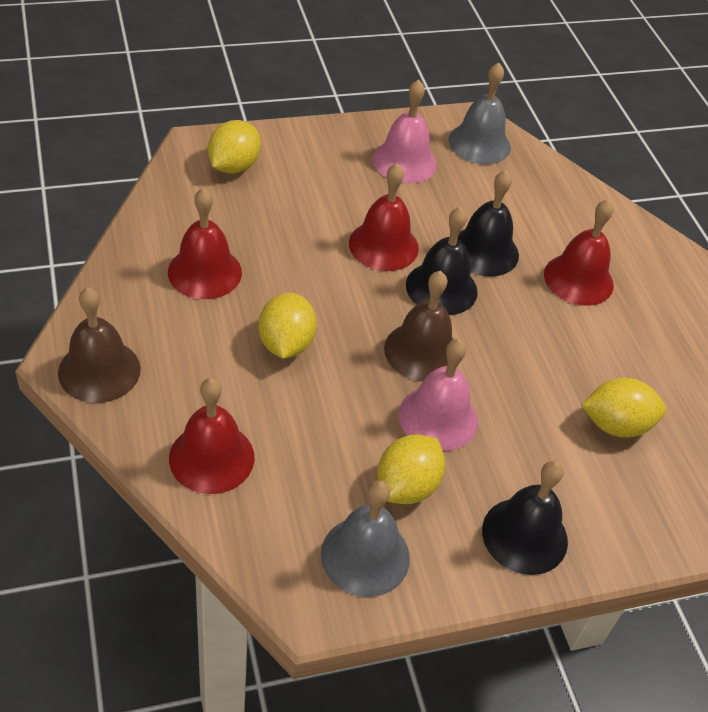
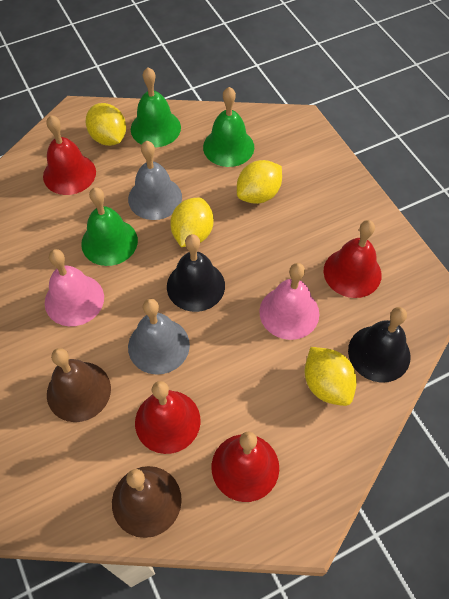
black bell: 3 -> 2
green bell: 0 -> 3

